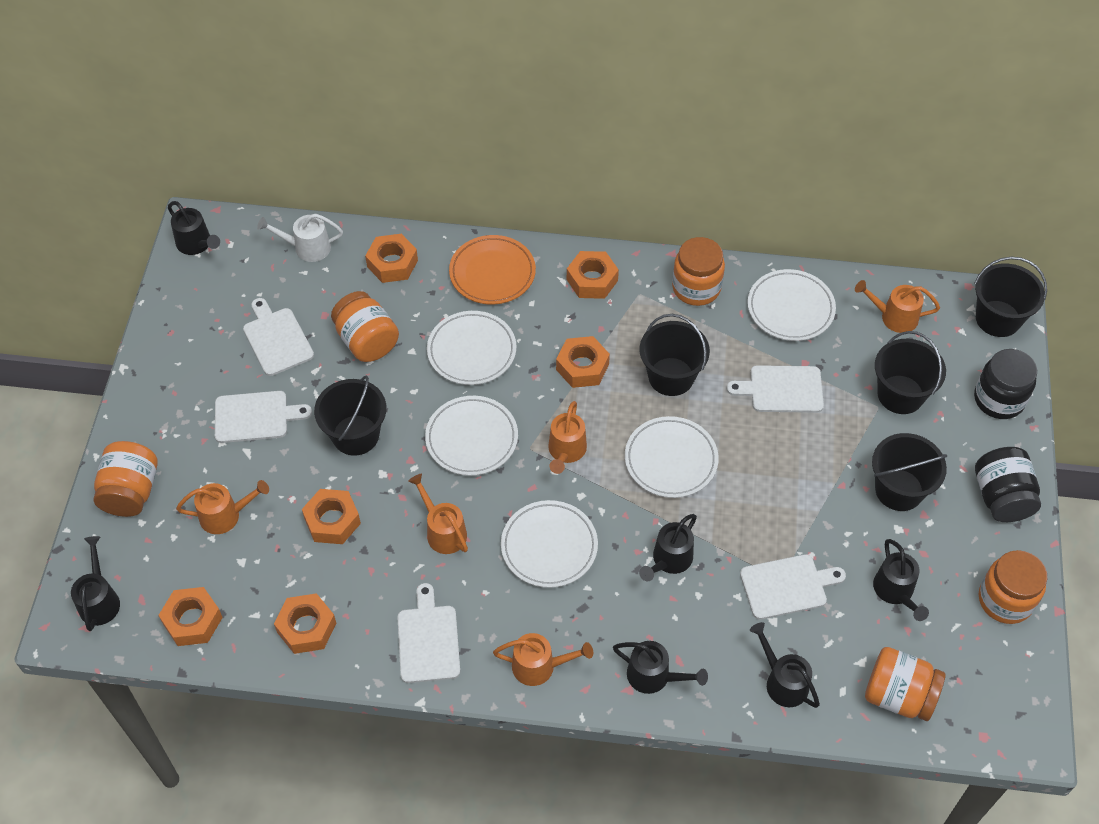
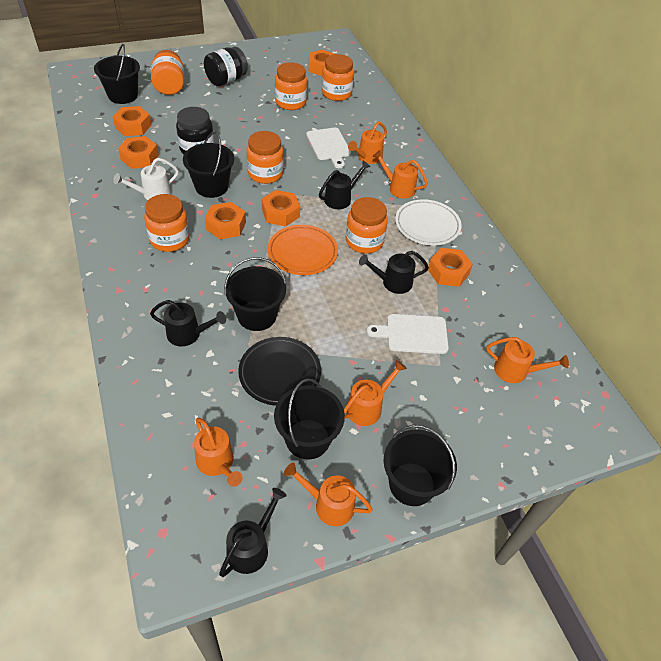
black plate: 0 -> 1
black watering can: 6 -> 4
orange jar: 5 -> 6
orange watering can: 5 -> 6
white cutting board: 5 -> 2
white plate: 5 -> 1

